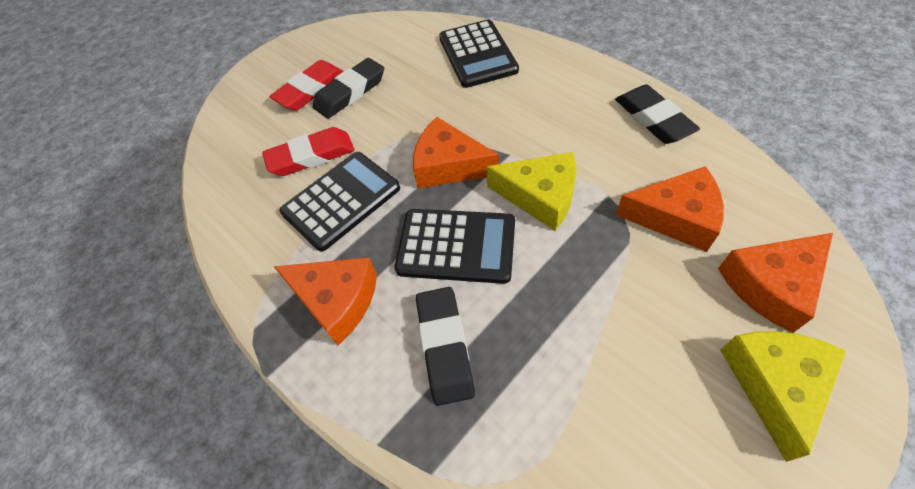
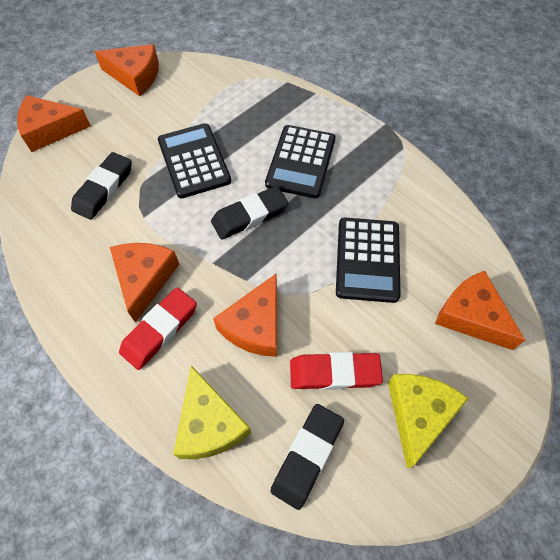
orange cheese: 4 -> 5

